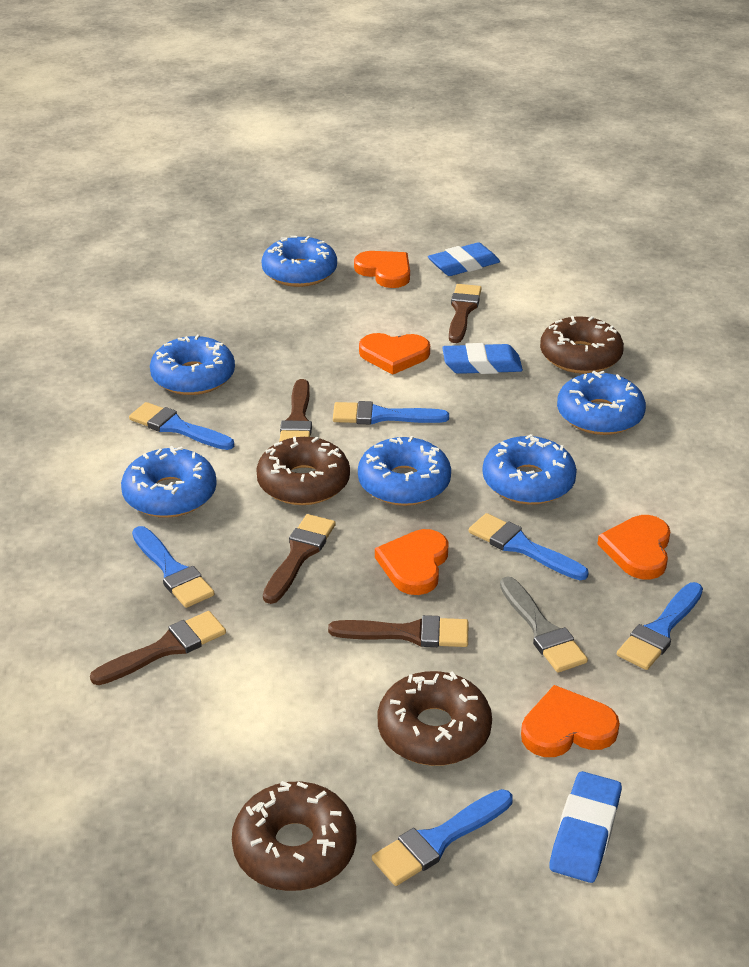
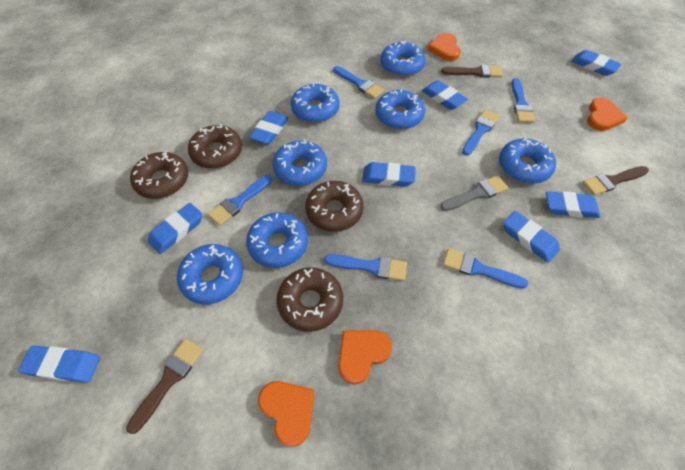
blue donut: 6 -> 7
blue eraser: 3 -> 8
brown brush: 5 -> 3
orange heart: 5 -> 4

